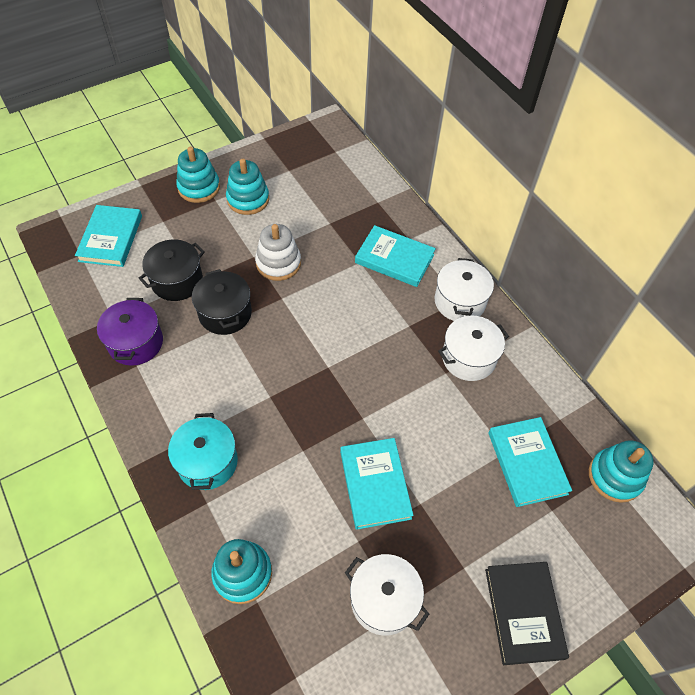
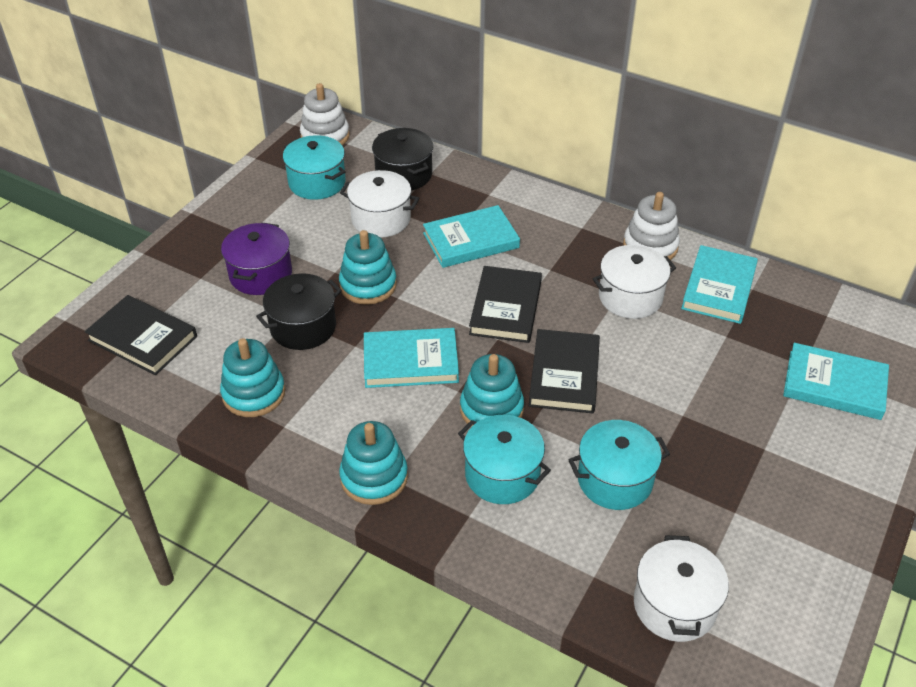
black book: 1 -> 3
turquoise pot: 1 -> 3
white stacking toy: 1 -> 2

